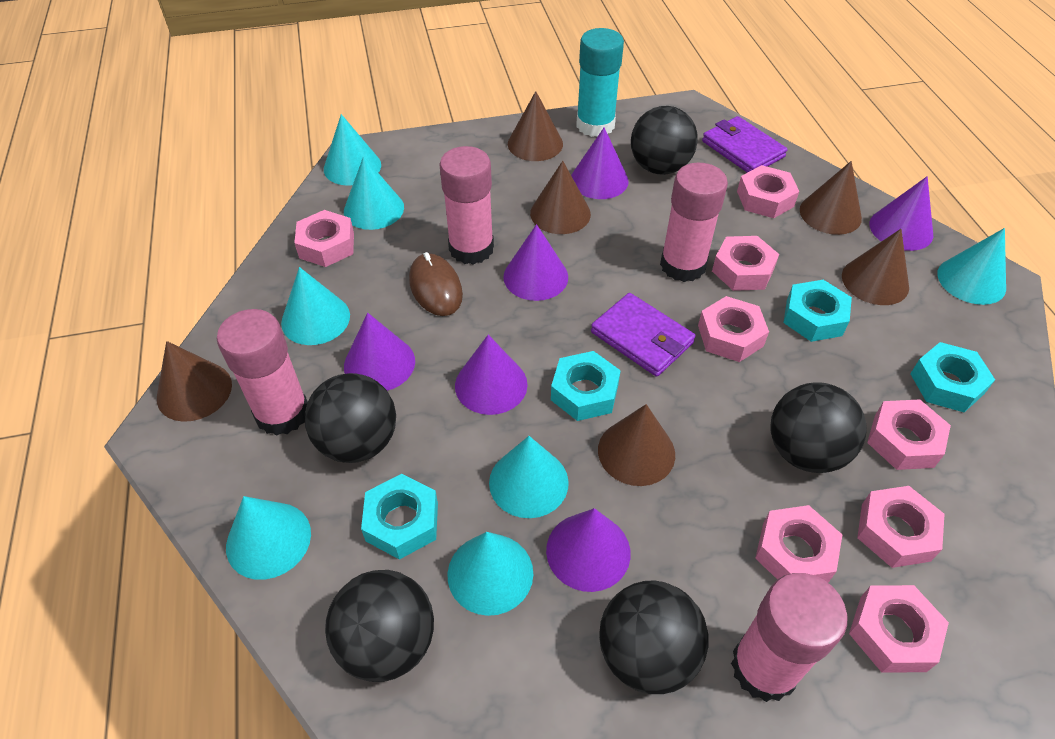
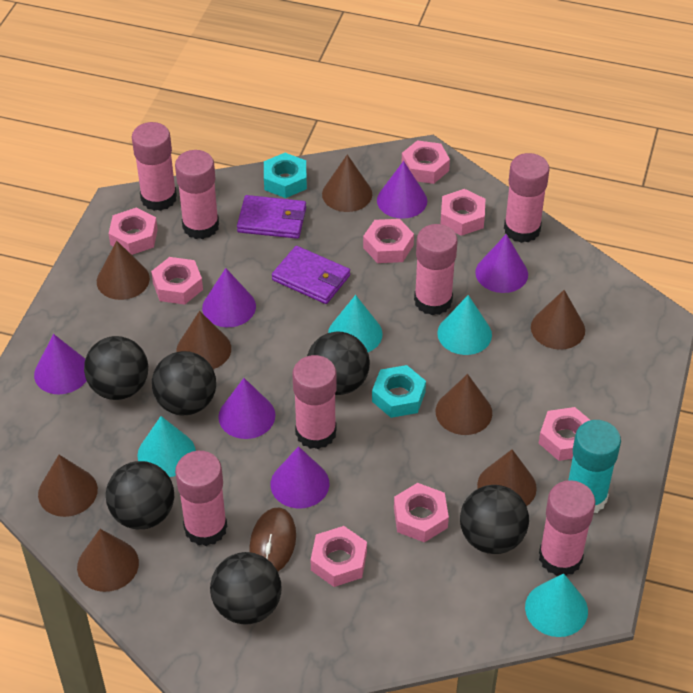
black ball: 5 -> 6
brown cone: 6 -> 8
pink glue stick: 4 -> 7
turquoise cone: 7 -> 4
turquoise nut: 4 -> 2

